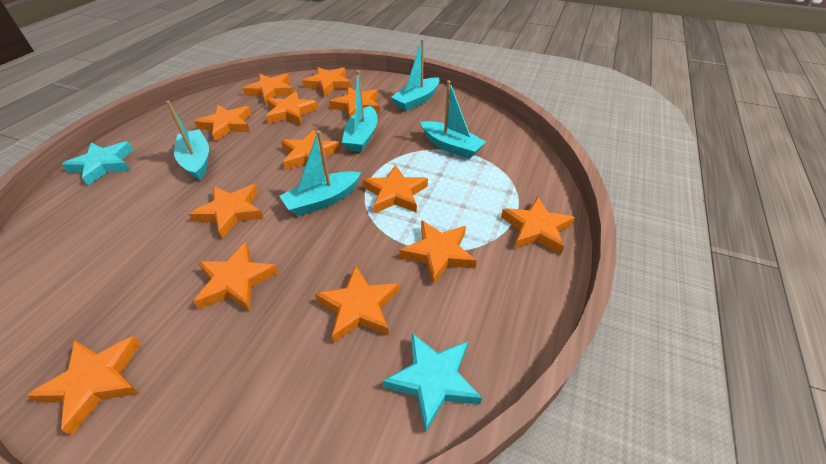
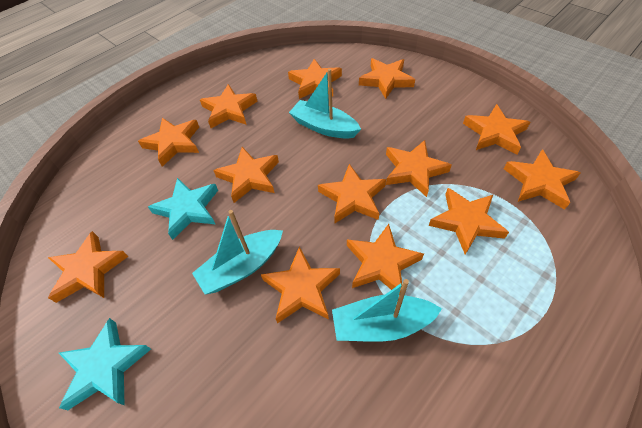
turquoise boat: 5 -> 3

